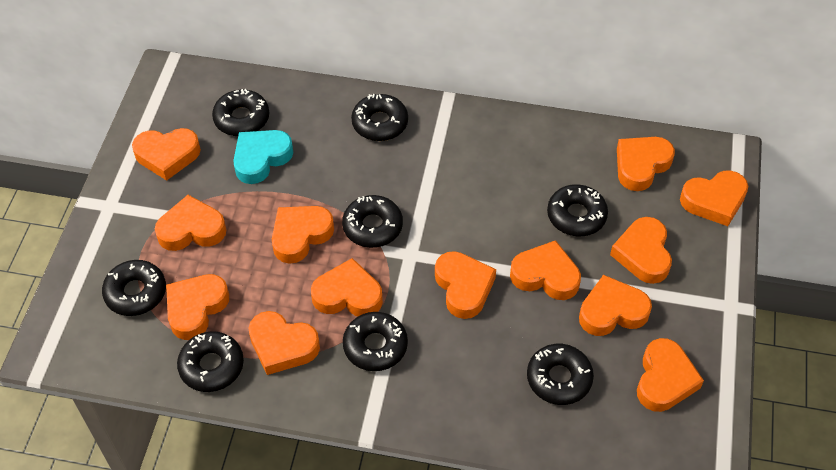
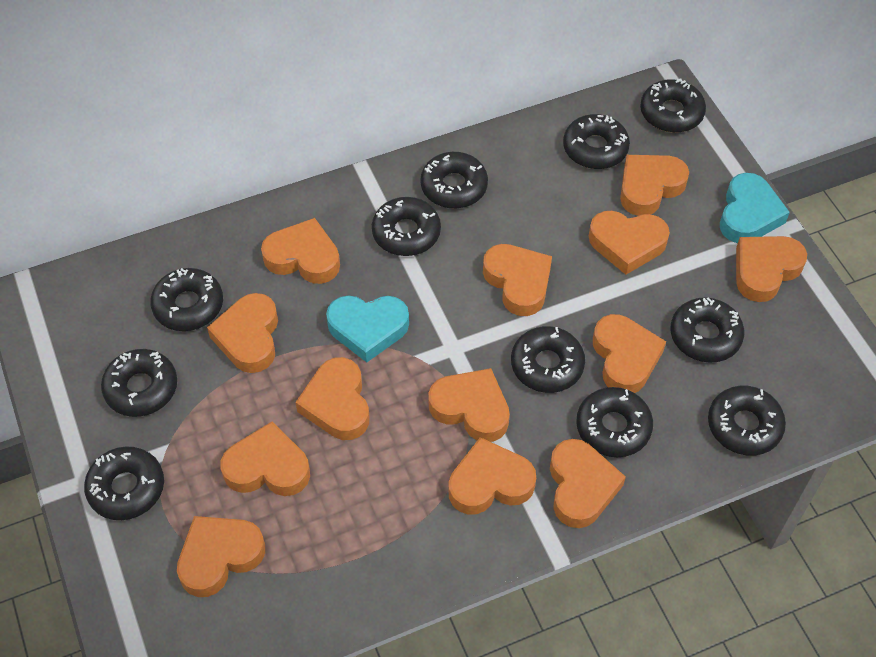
black donut: 8 -> 11
turquoise heart: 1 -> 2

